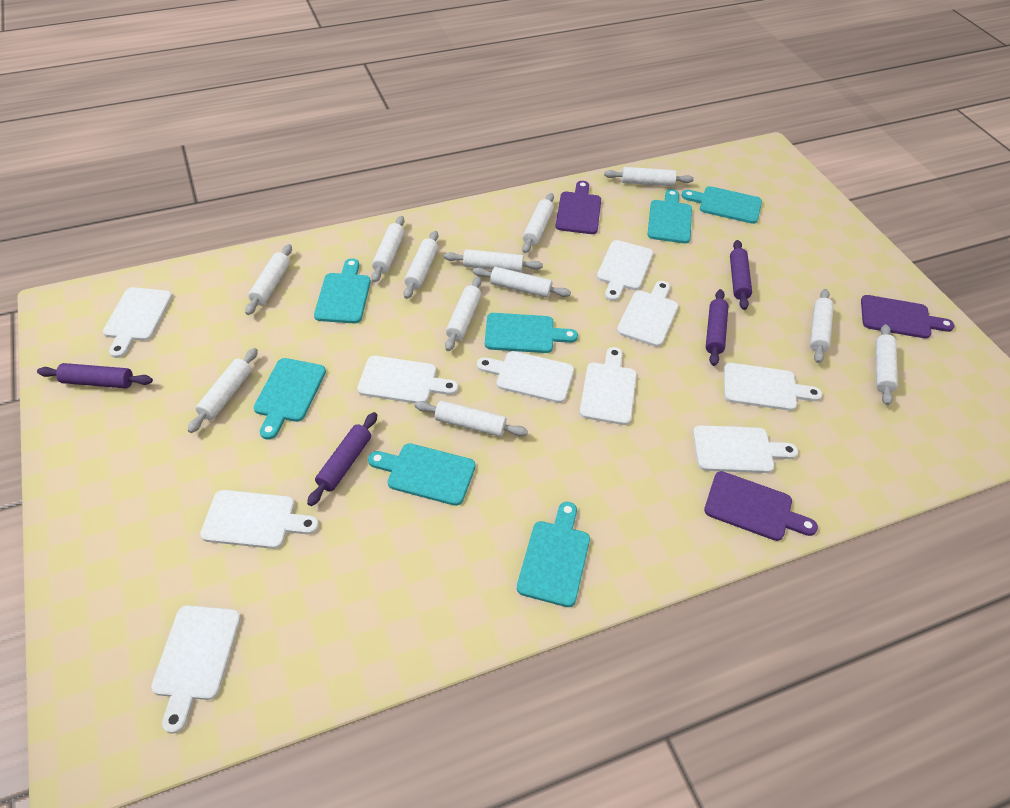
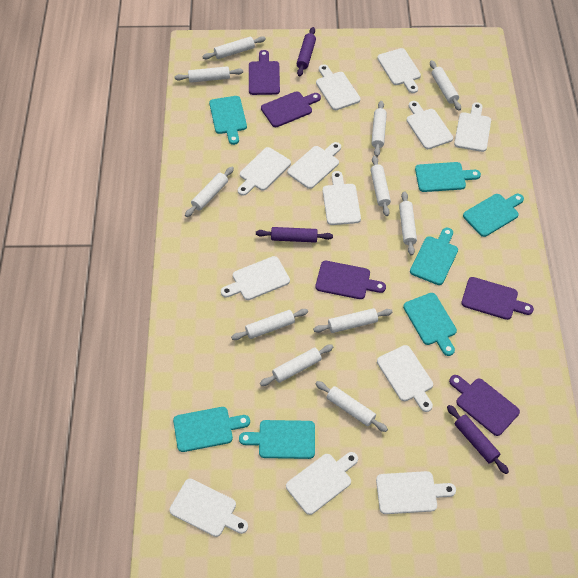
purple cutting board: 3 -> 5
purple rolling pin: 4 -> 3
white cutting board: 10 -> 12
white rolling pin: 12 -> 11

